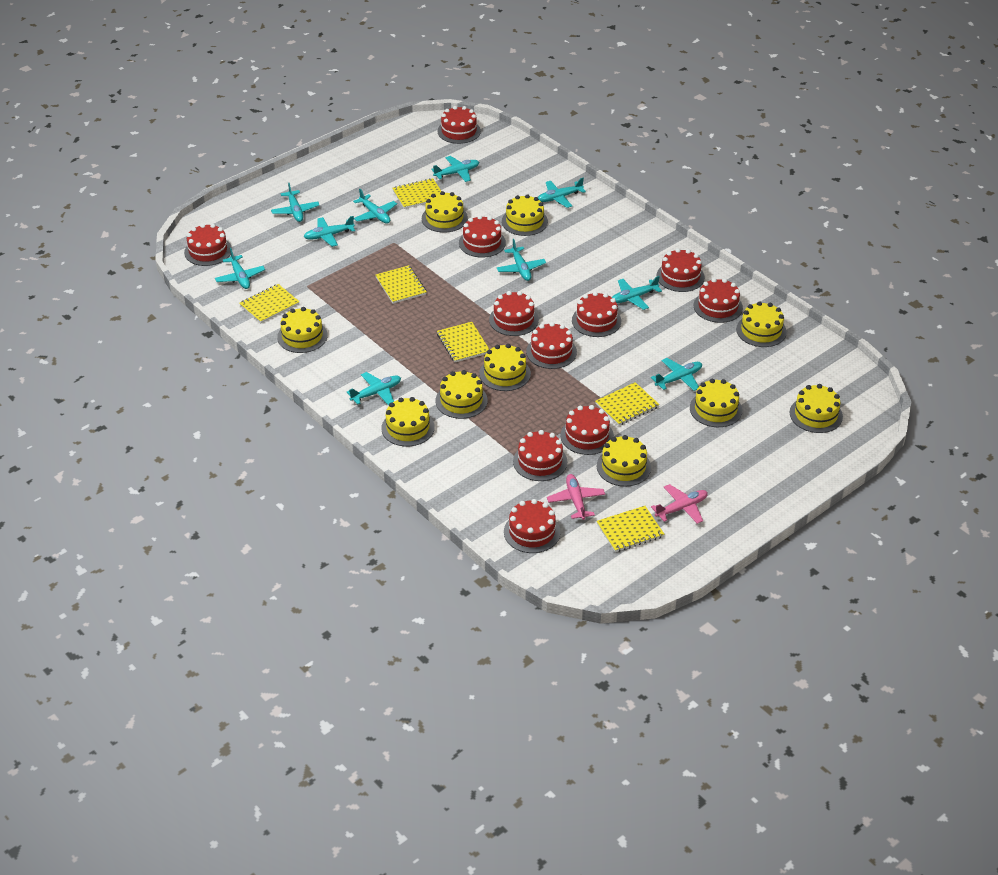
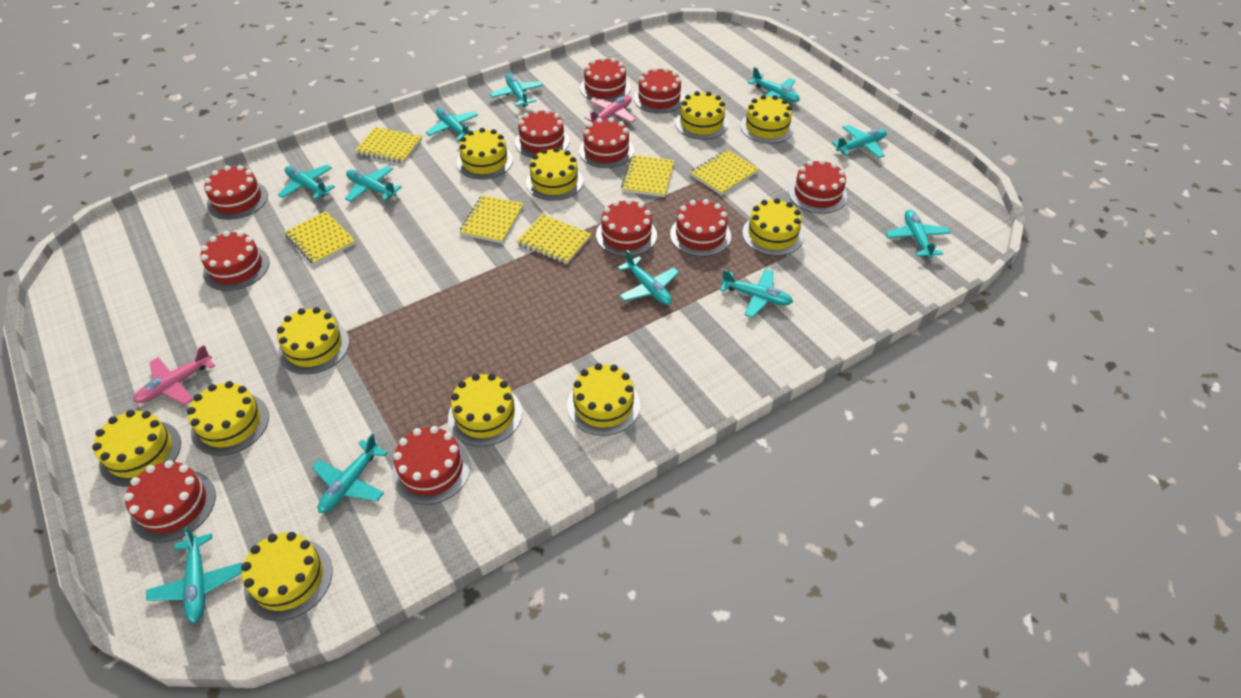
turquoise plane: 10 -> 11
yellow cake: 10 -> 11

